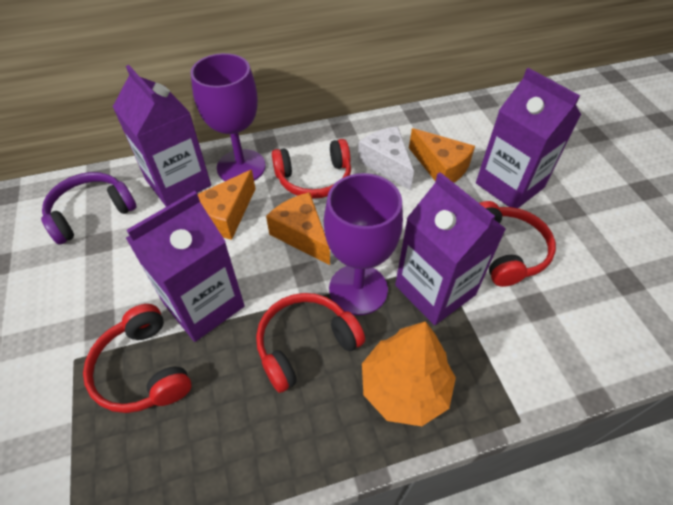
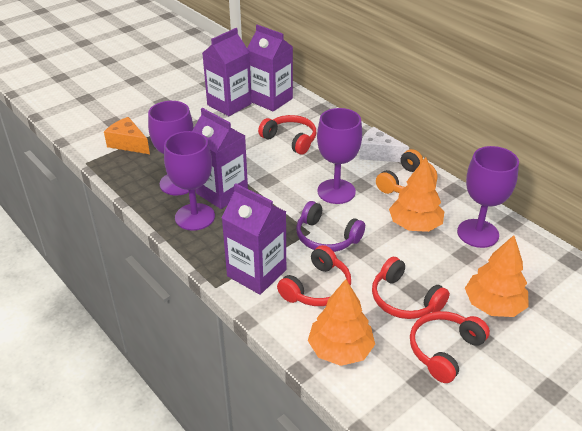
orange cheese: 3 -> 1
orange headphones: 0 -> 1
orange tree: 1 -> 3
purple goblet: 2 -> 4

